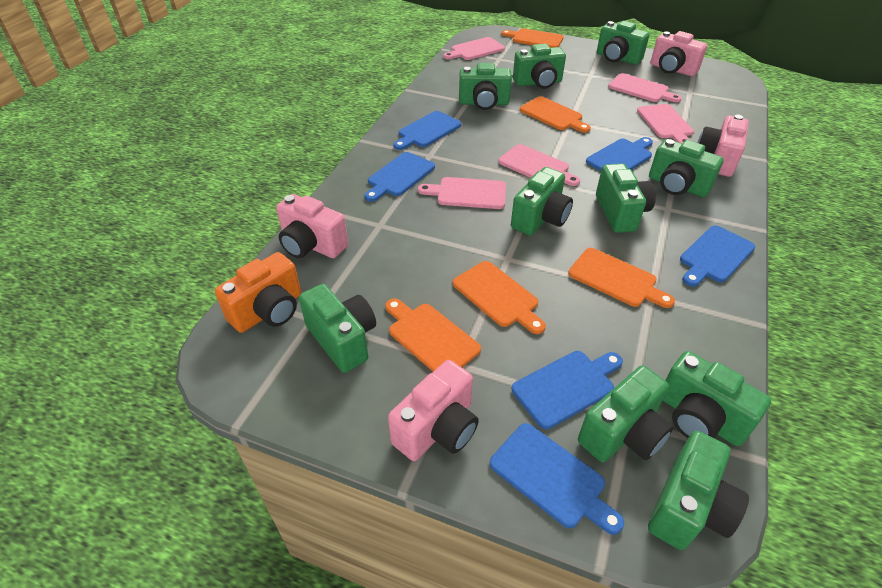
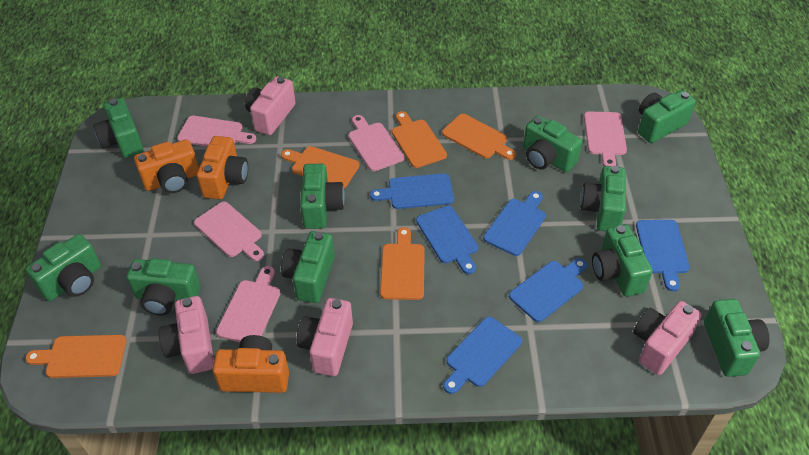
orange camera: 1 -> 3

